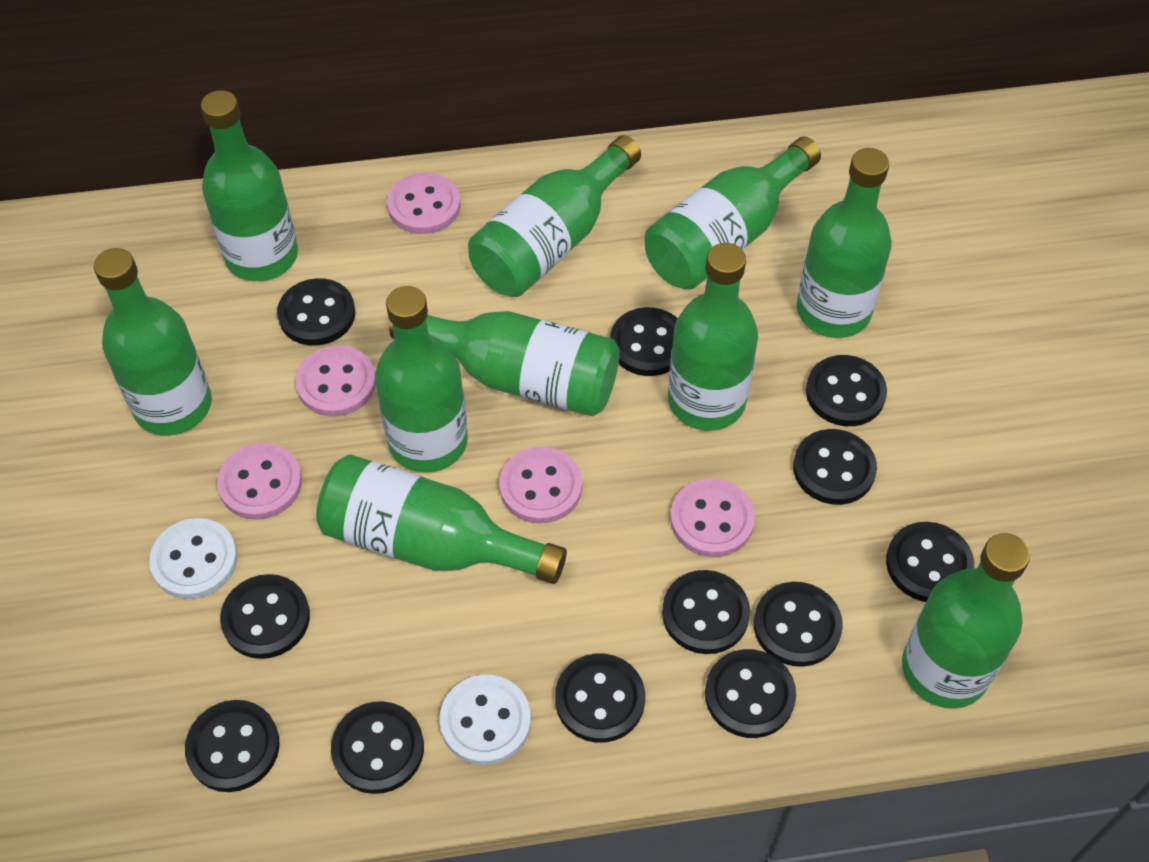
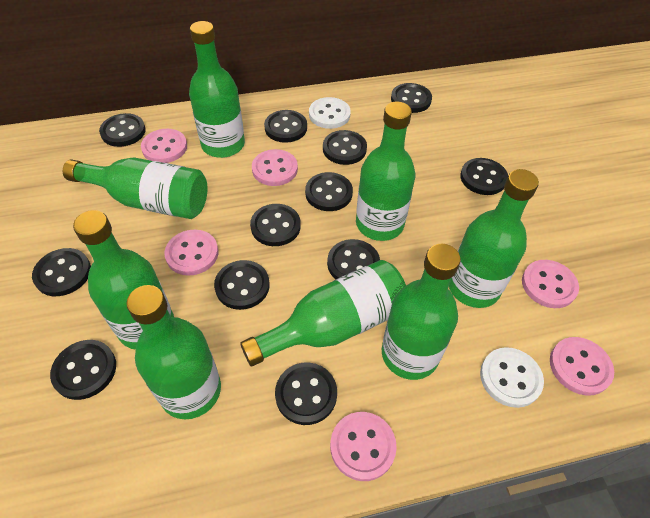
green bottle: 10 -> 8
pink button: 5 -> 6

